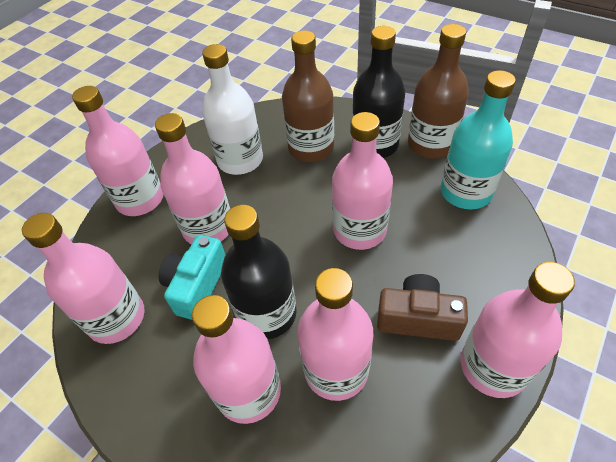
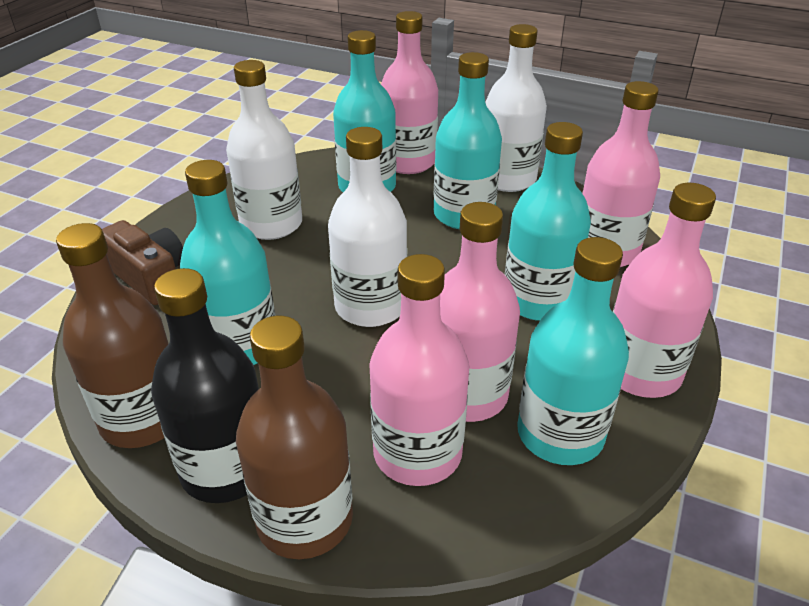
black bottle: 2 -> 1
pink bottle: 7 -> 5
turquoise bottle: 1 -> 5
turquoise camera: 1 -> 0
white bottle: 1 -> 3

